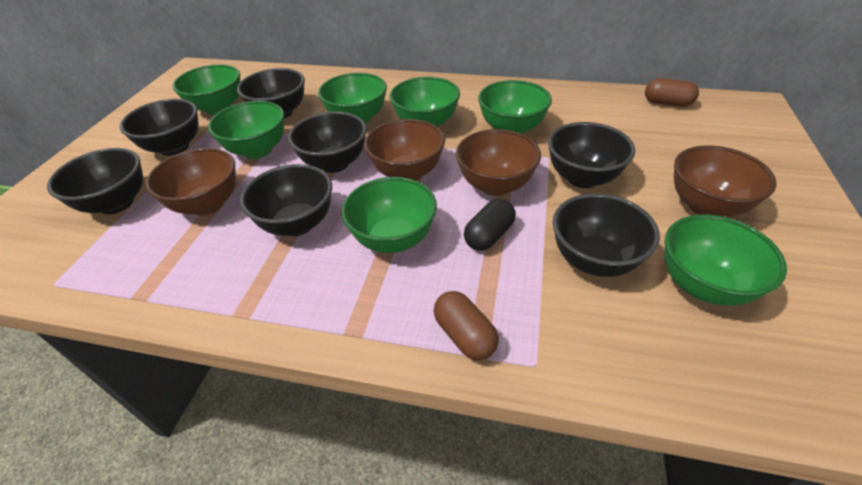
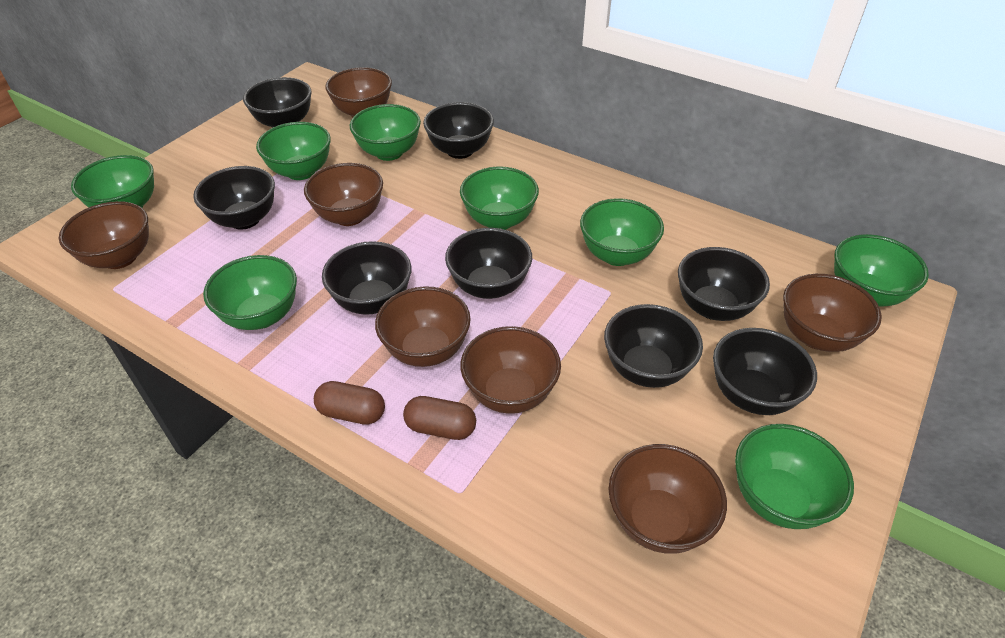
black bowl: 7 -> 8
black capsule: 1 -> 0
brown bowl: 4 -> 7
green bowl: 7 -> 8

